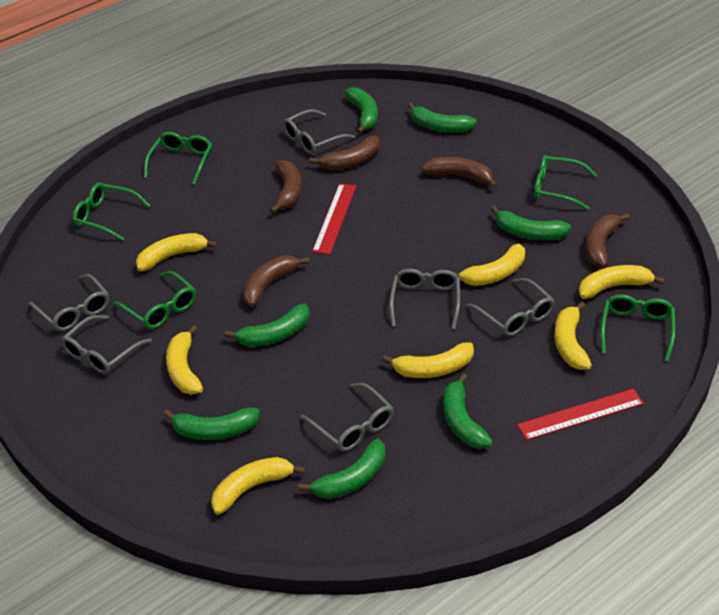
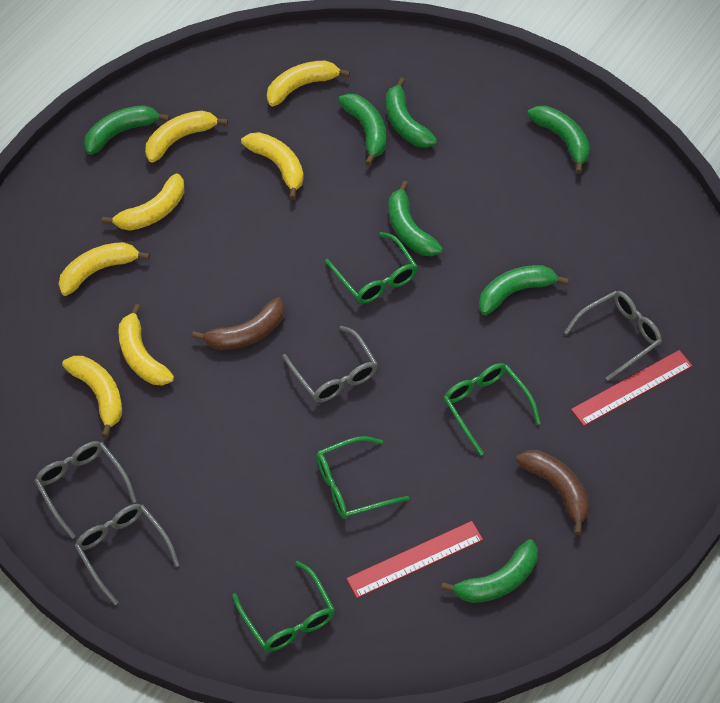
brown banana: 5 -> 2
green glasses: 5 -> 4
grey glasses: 6 -> 4

